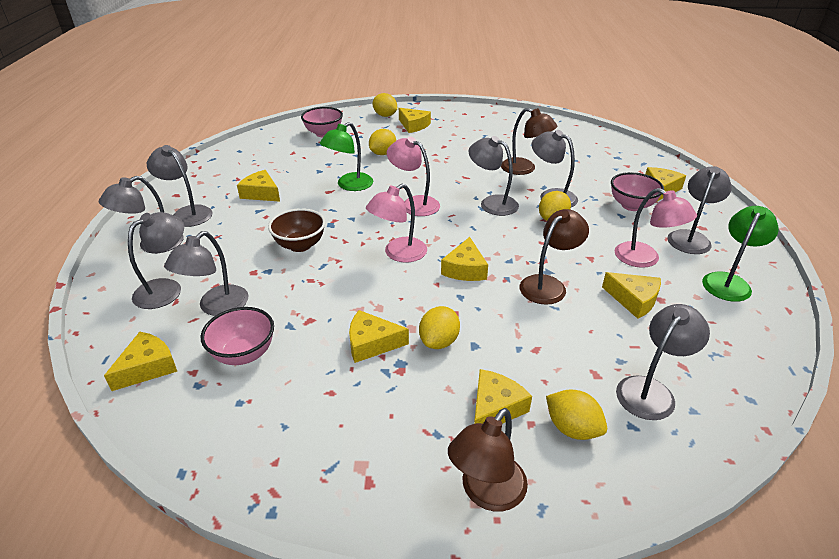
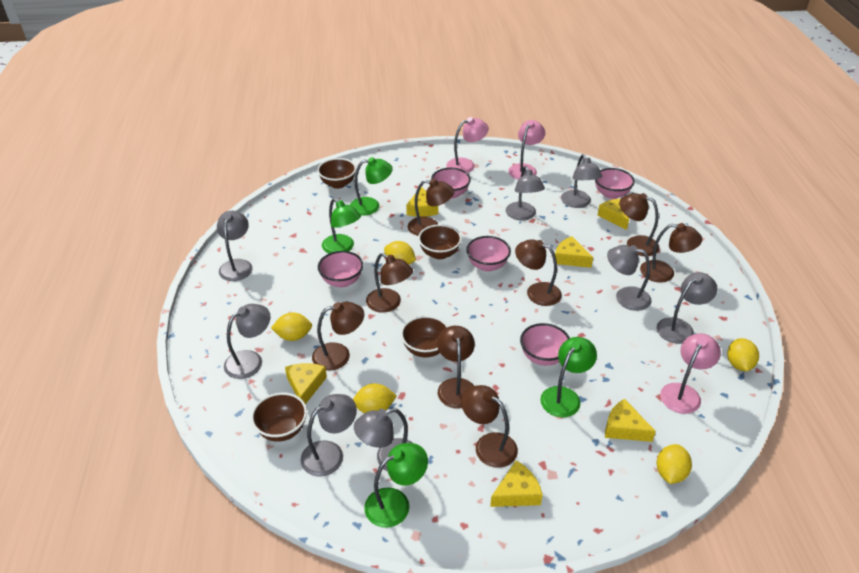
brown bowl: 1 -> 4
brown lamp: 3 -> 8
green lamp: 2 -> 4
pink bowl: 3 -> 5
yellow cheese: 8 -> 6

